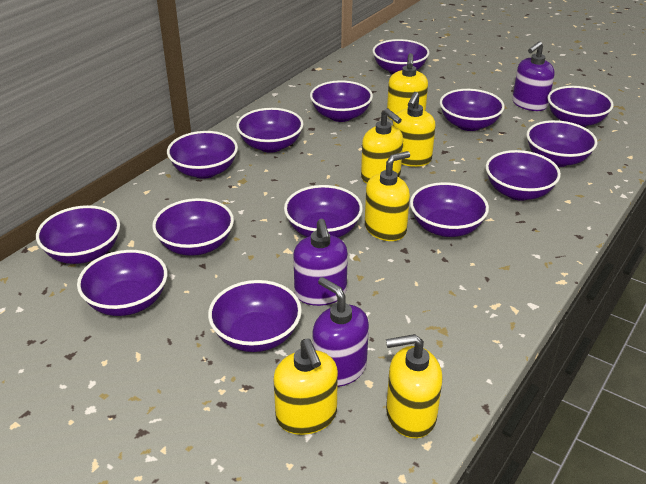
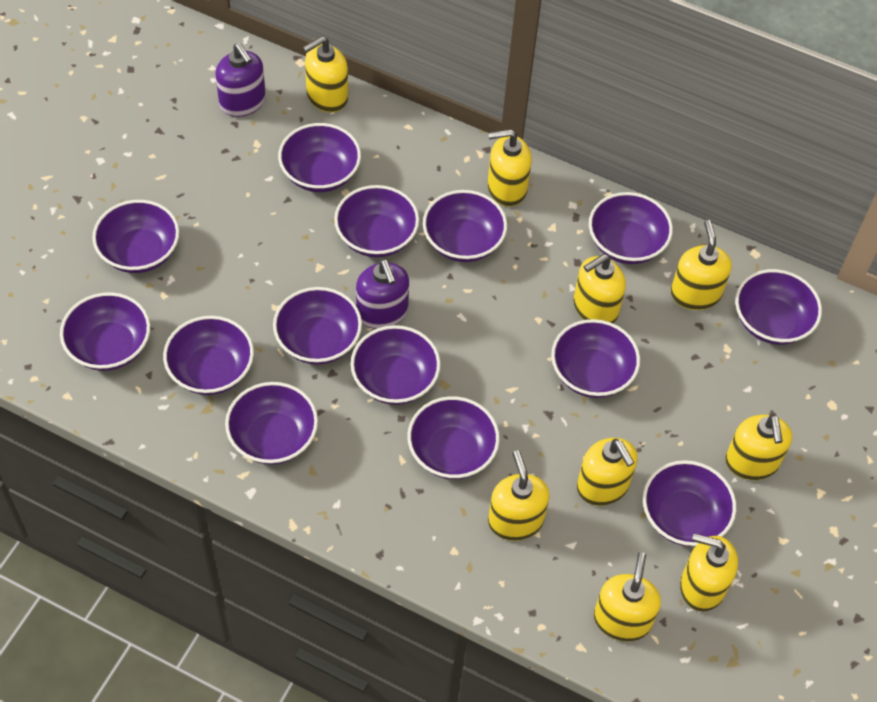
purple soap dispenser: 3 -> 2
yellow soap dispenser: 6 -> 9

